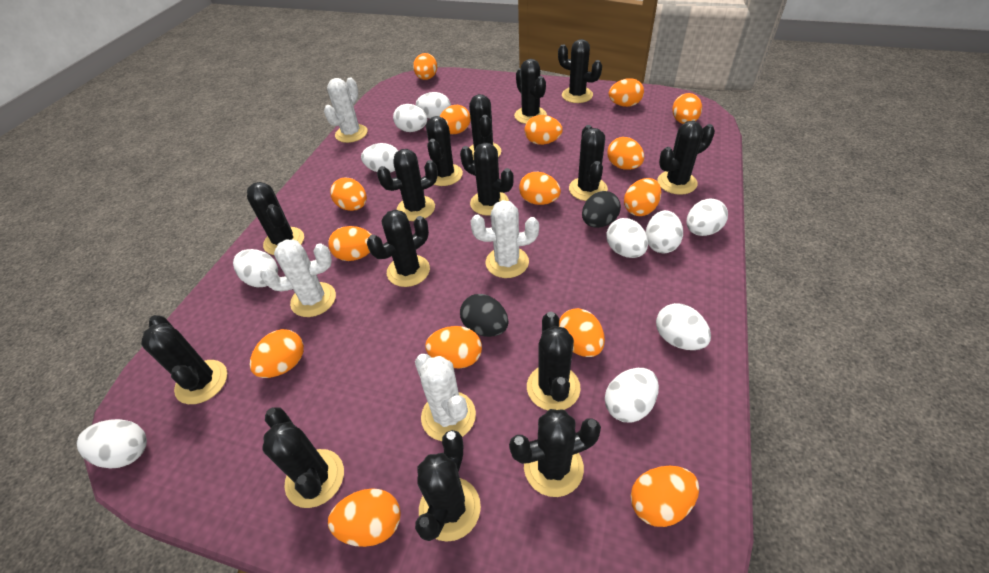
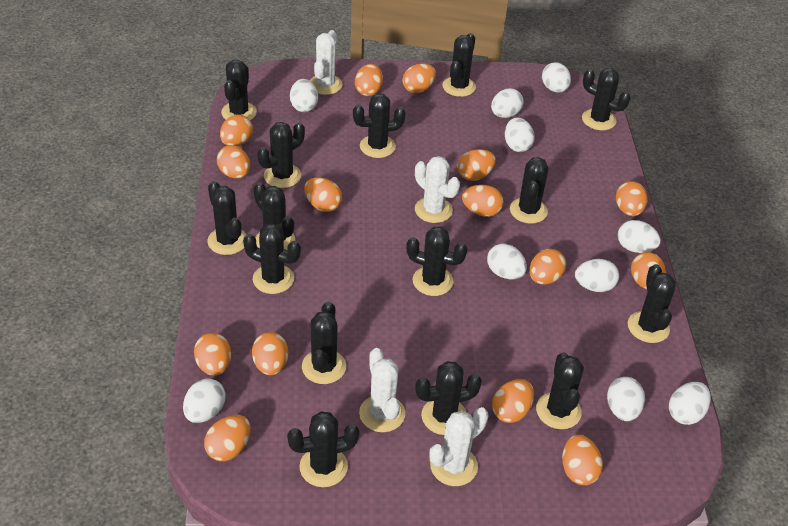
black egg: 2 -> 0

